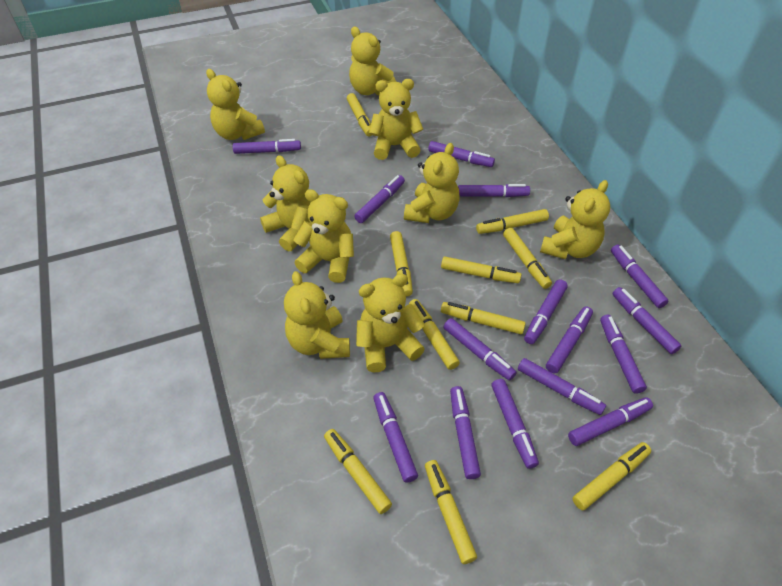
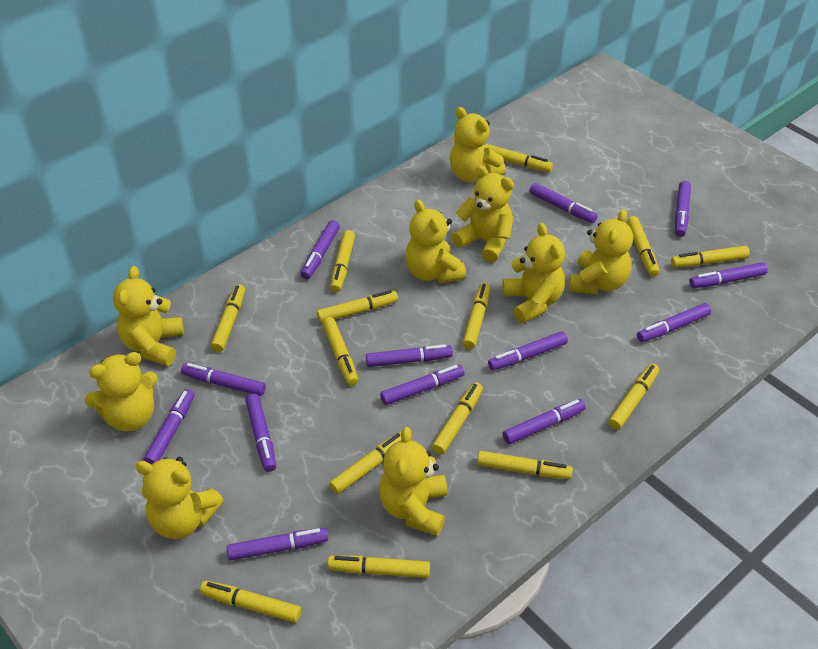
purple marker: 15 -> 13
yellow marker: 10 -> 14

